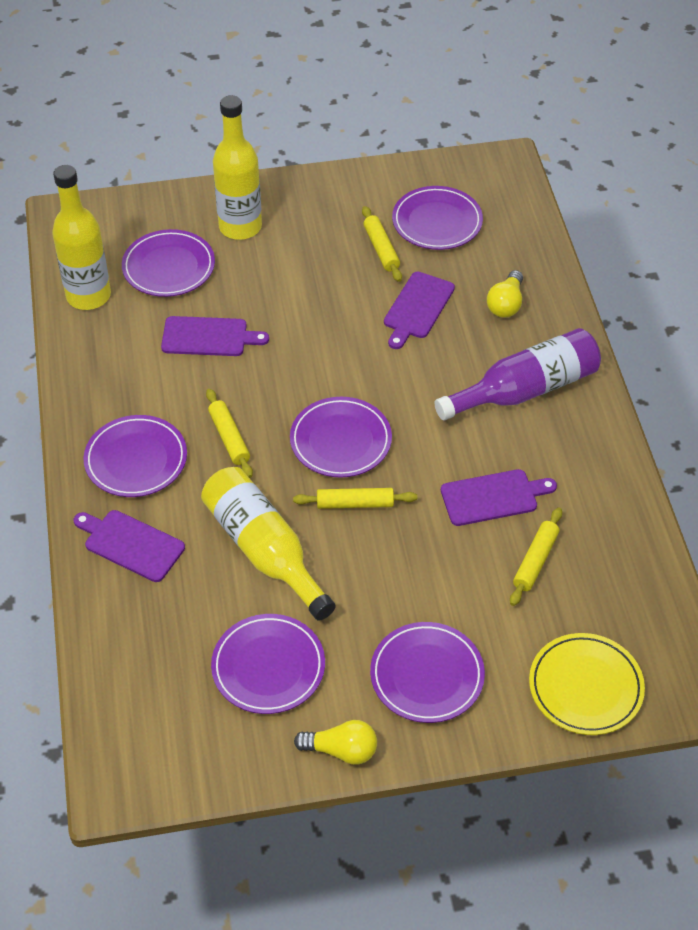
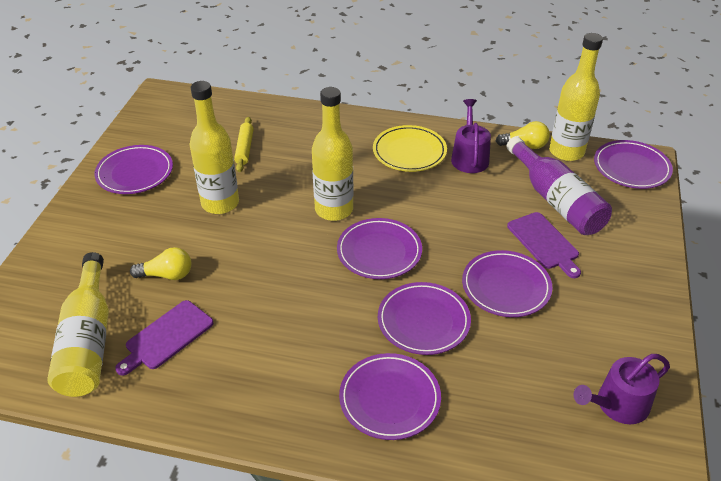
purple cutting board: 4 -> 2
purple watering can: 0 -> 2
yellow bottle: 3 -> 4
yellow rolling pin: 4 -> 1

